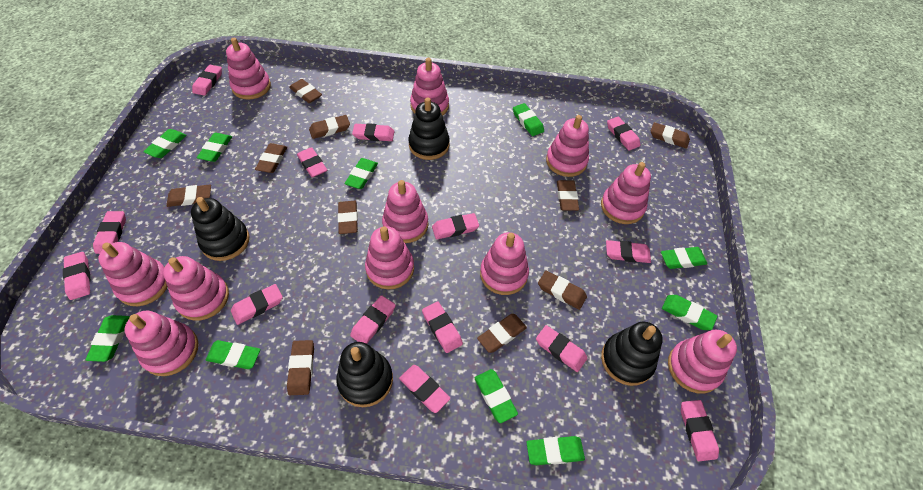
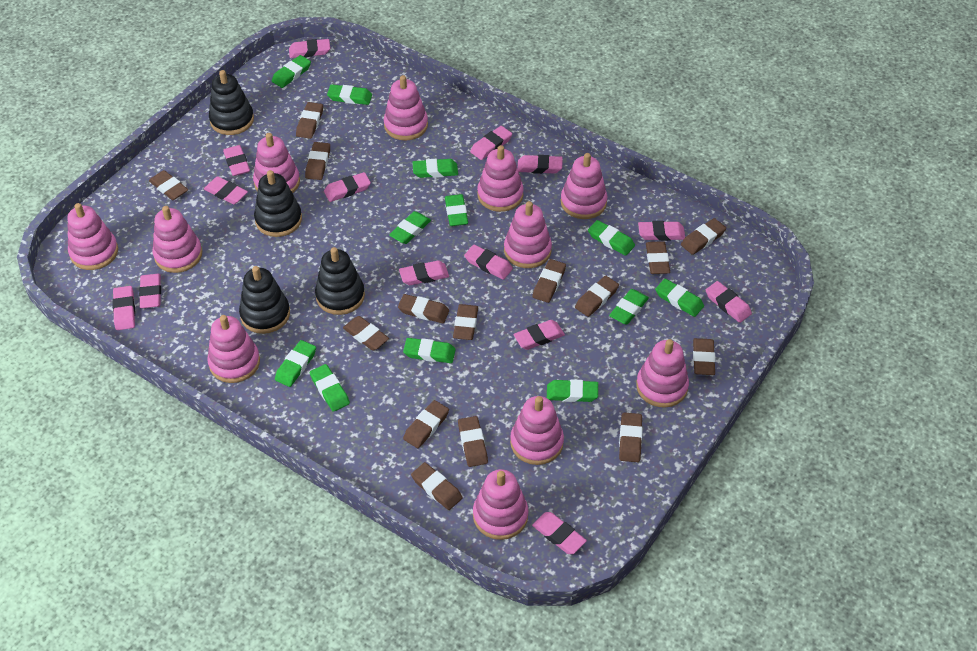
brown eraser: 10 -> 15
green eraser: 10 -> 12

